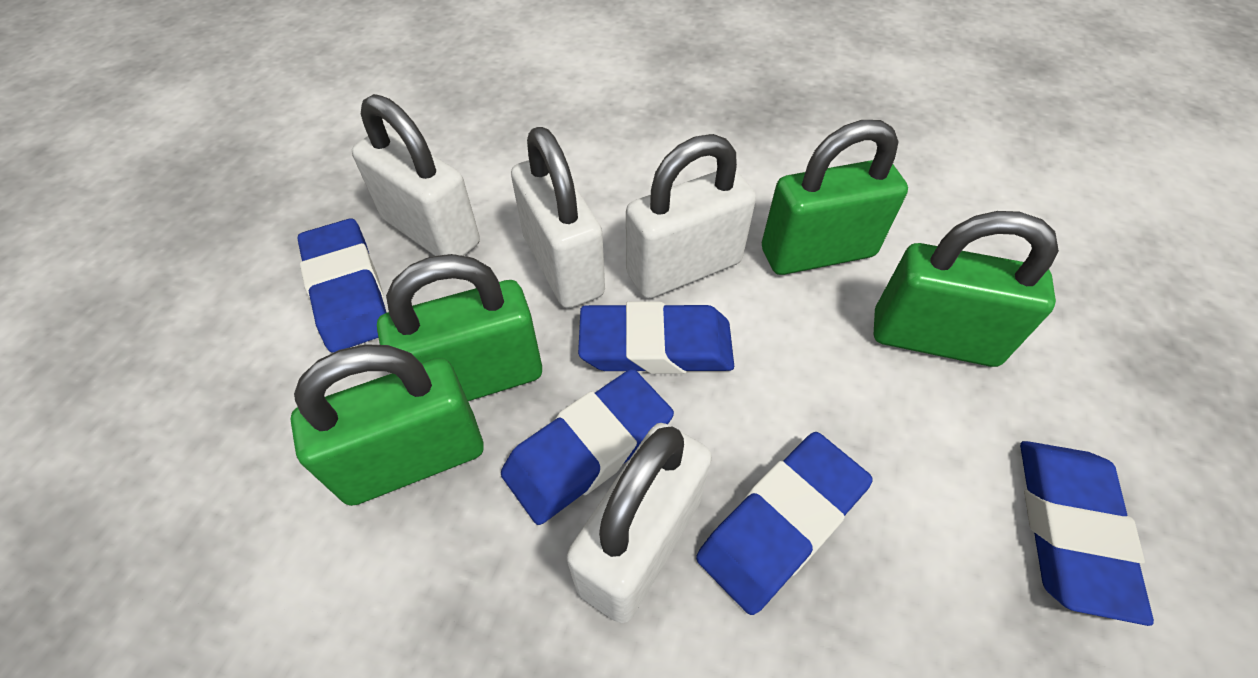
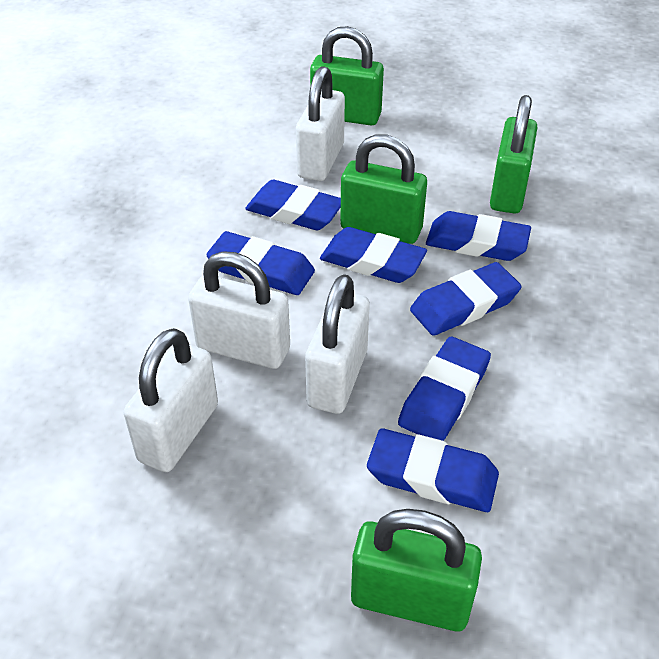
blue eraser: 5 -> 7

